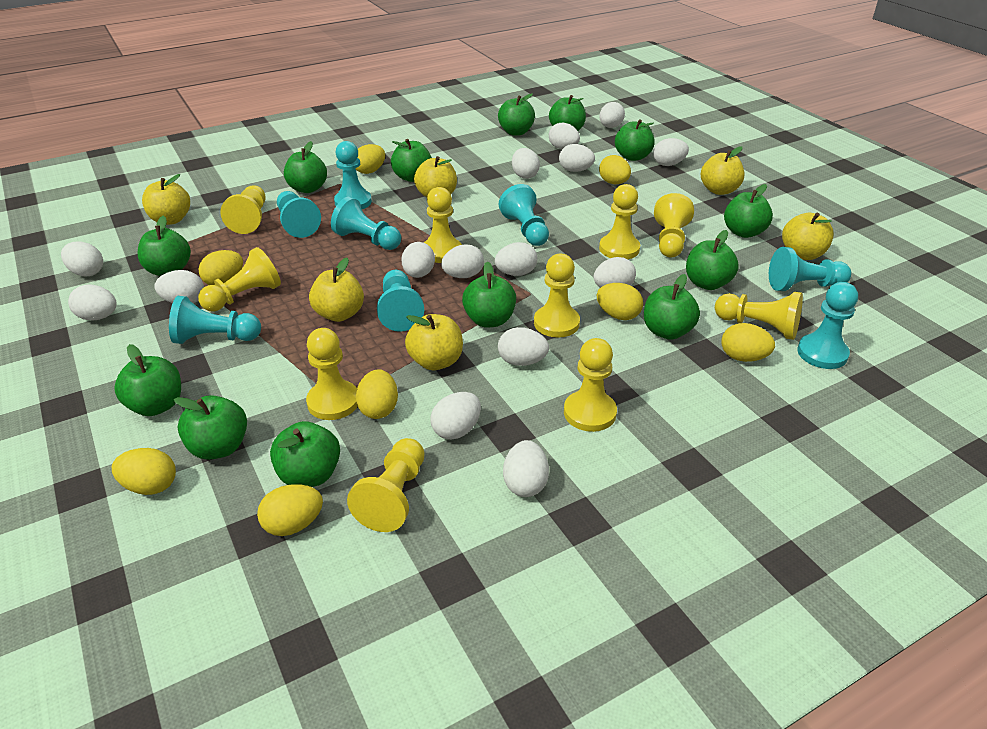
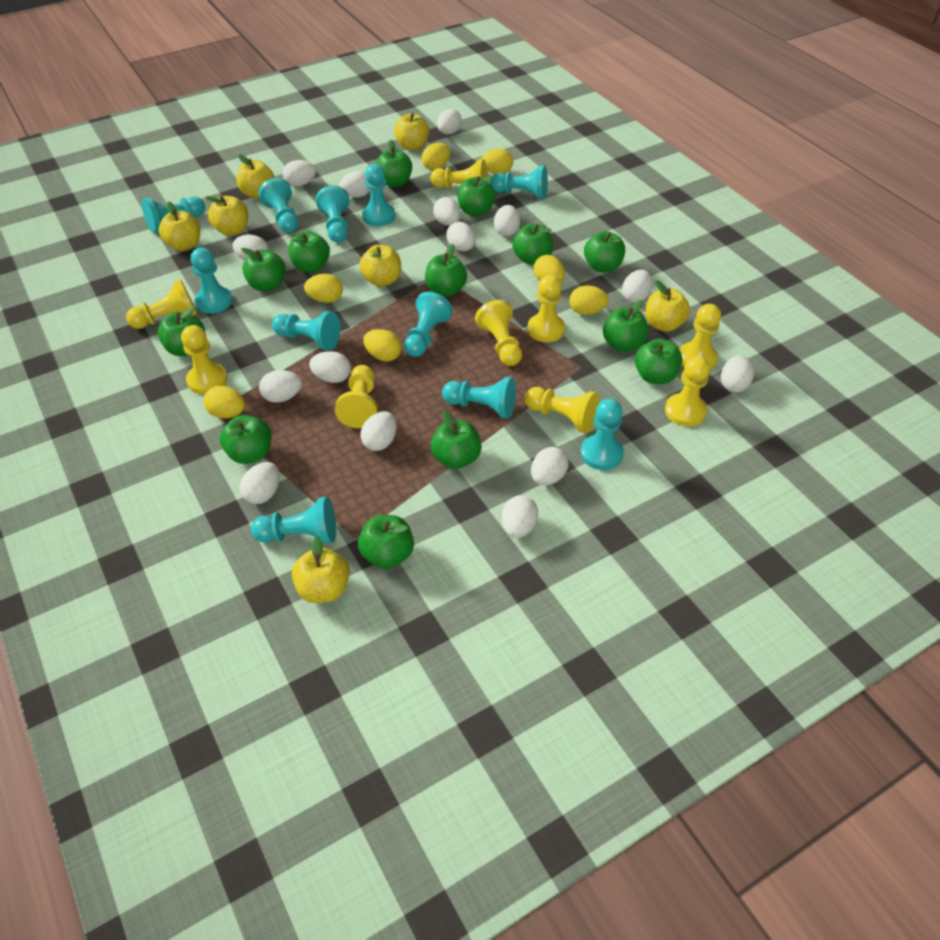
turquoise pawn: 8 -> 11
yellow apple: 6 -> 7
yellow egg: 8 -> 7
yellow pawn: 10 -> 9

